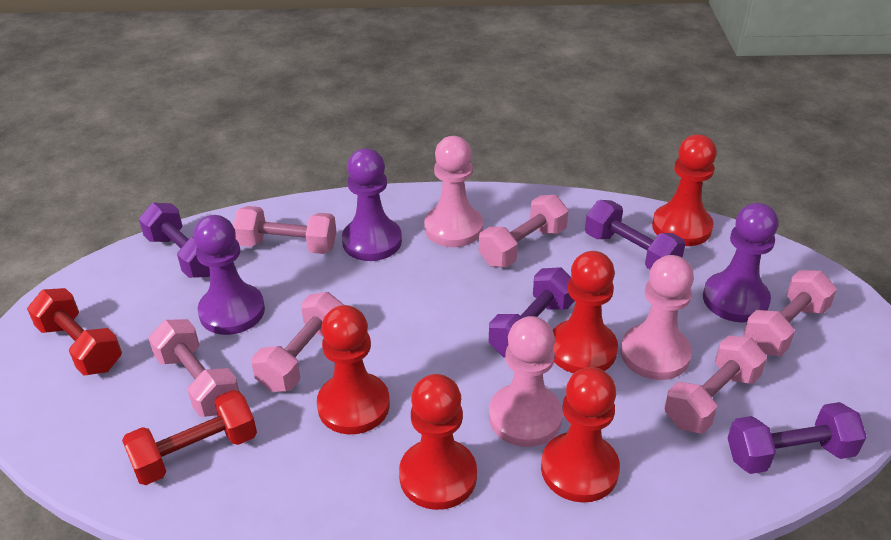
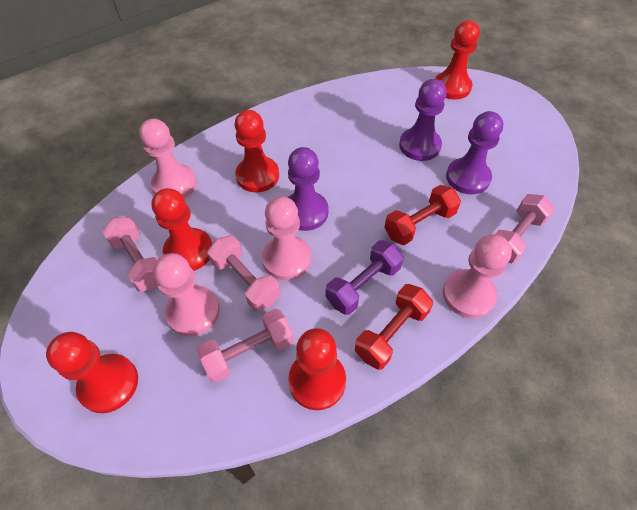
pink dumbbell: 6 -> 4
pink pawn: 3 -> 4
purple dumbbell: 4 -> 1

